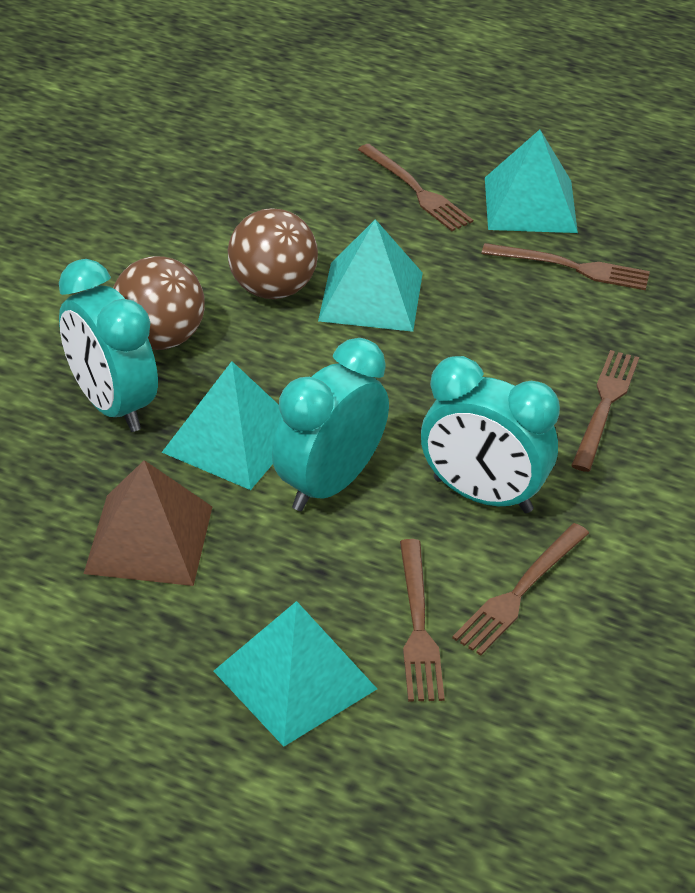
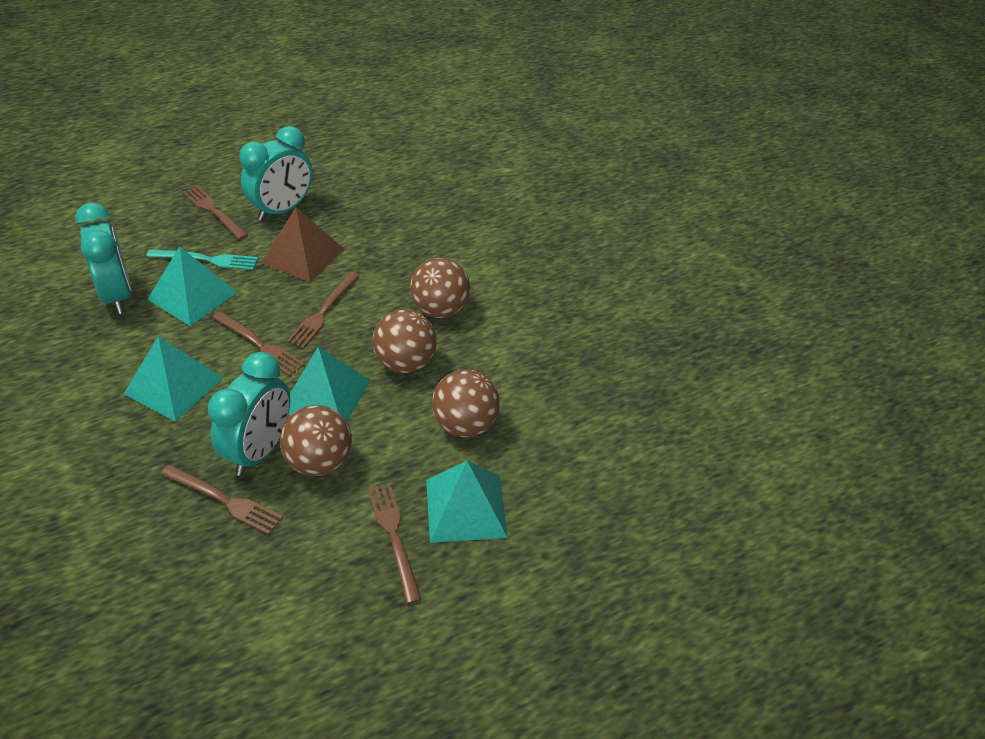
brown ball: 2 -> 4
turquoise fork: 0 -> 1

